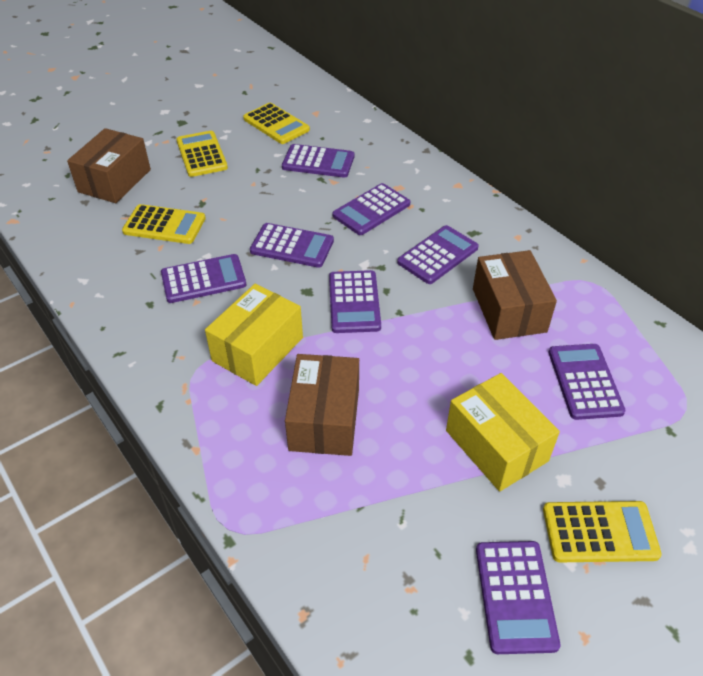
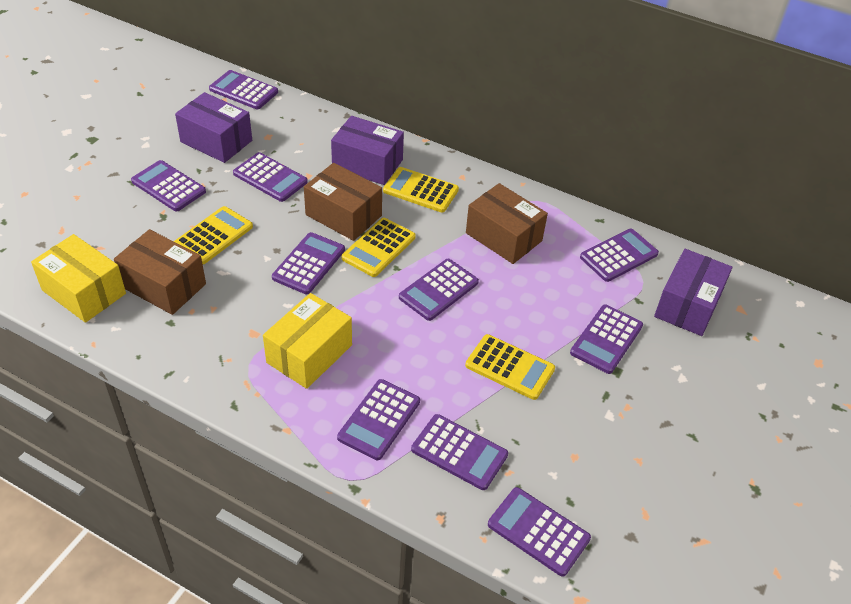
purple box: 0 -> 3
purple calculator: 8 -> 10

